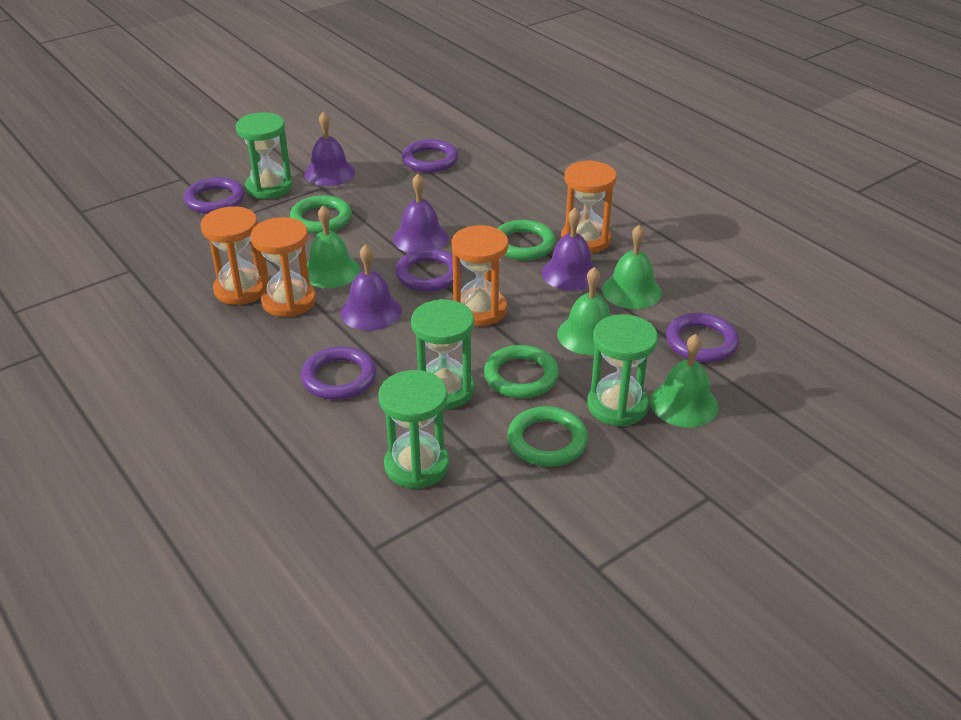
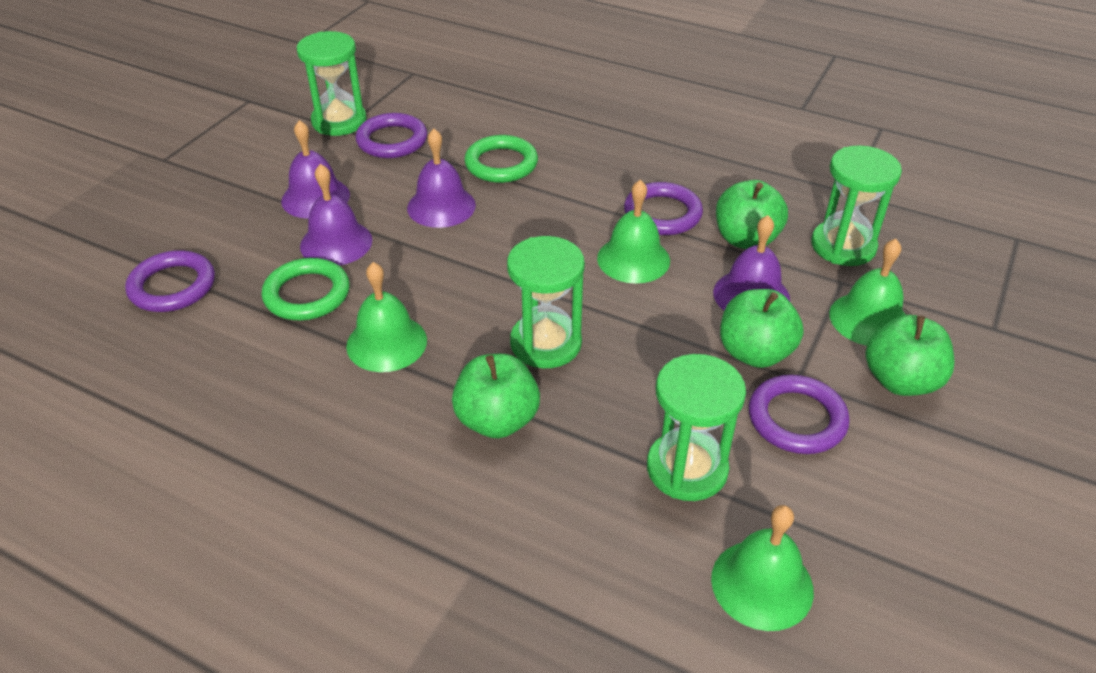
green apple: 0 -> 4
green ring: 4 -> 2
orange hourglass: 4 -> 0
purple ring: 5 -> 4

